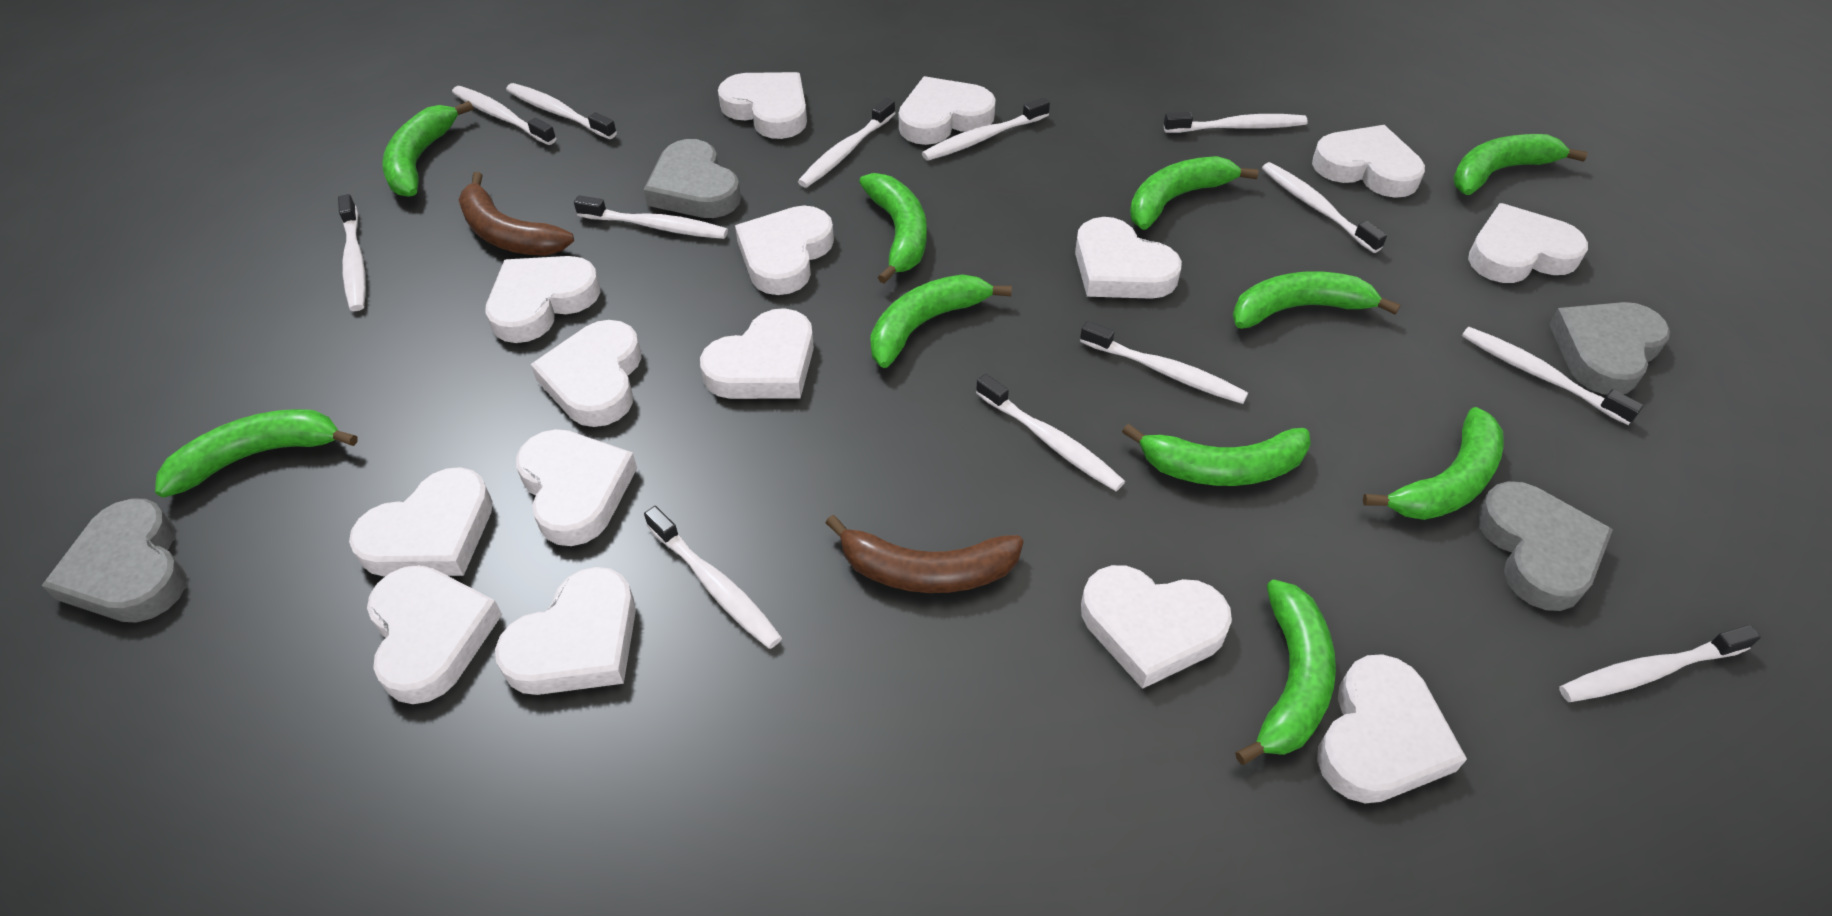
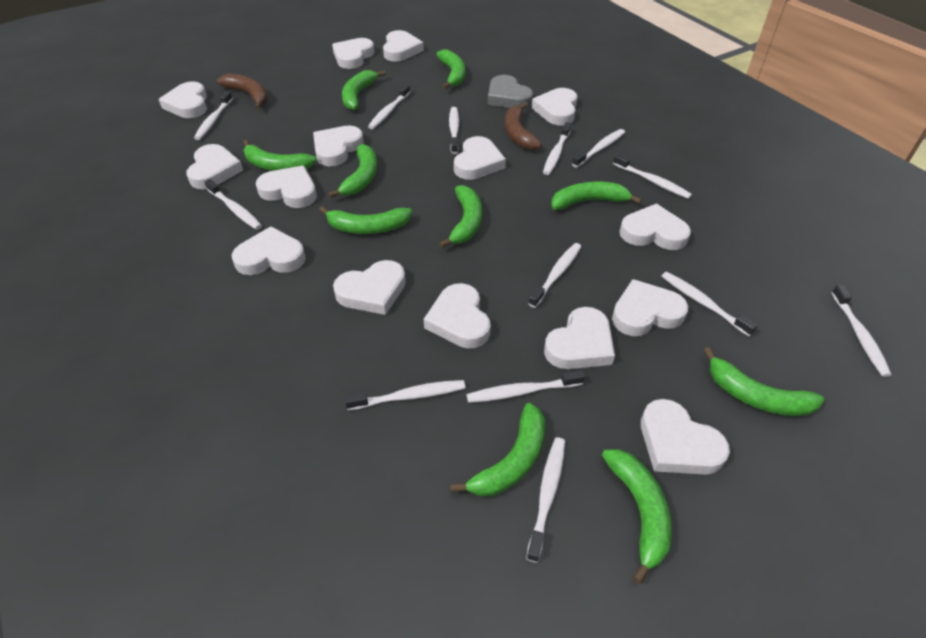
grey heart: 4 -> 1

